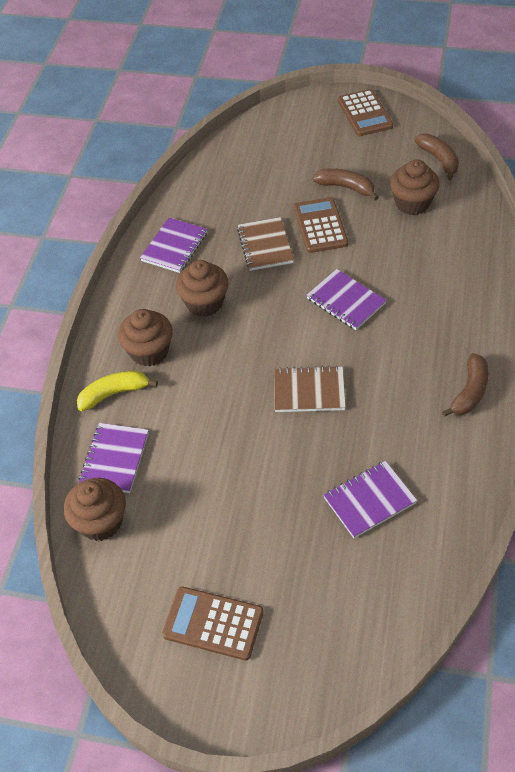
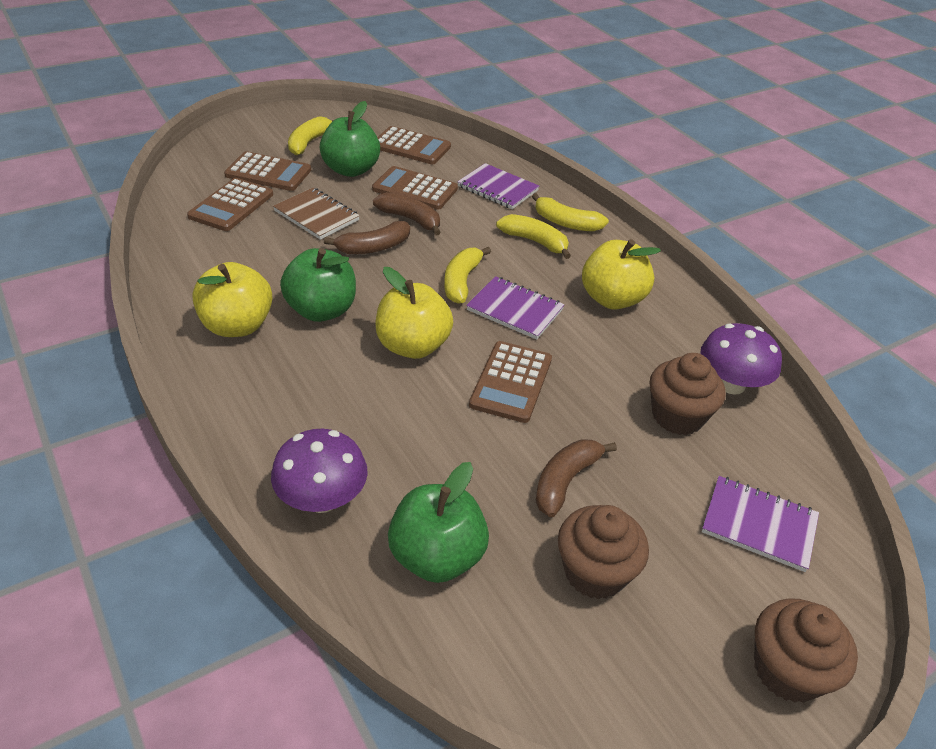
brown calculator: 3 -> 5
brown cupcake: 4 -> 3
brown notebook: 2 -> 1
green apple: 0 -> 3
purple mushroom: 0 -> 2
purple notebook: 4 -> 3
yellow apple: 0 -> 3
yellow banana: 1 -> 4

